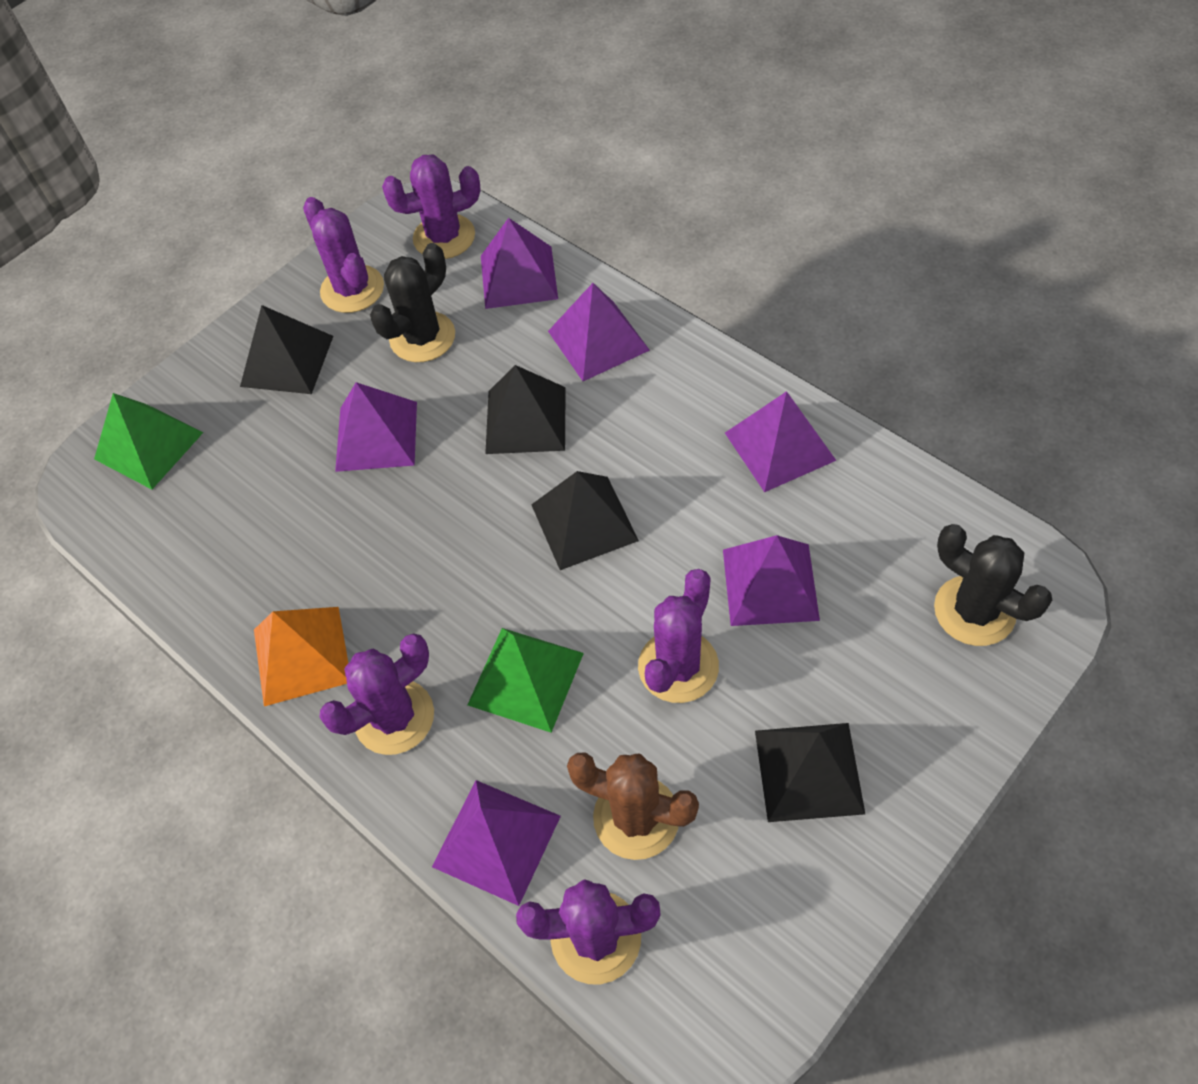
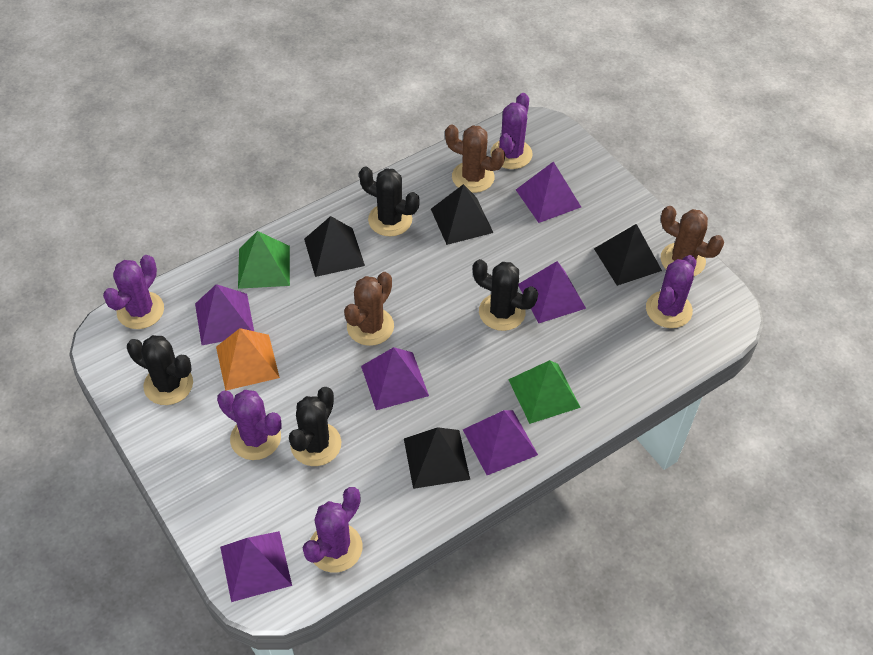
black cactus: 2 -> 4
brown cactus: 1 -> 3

